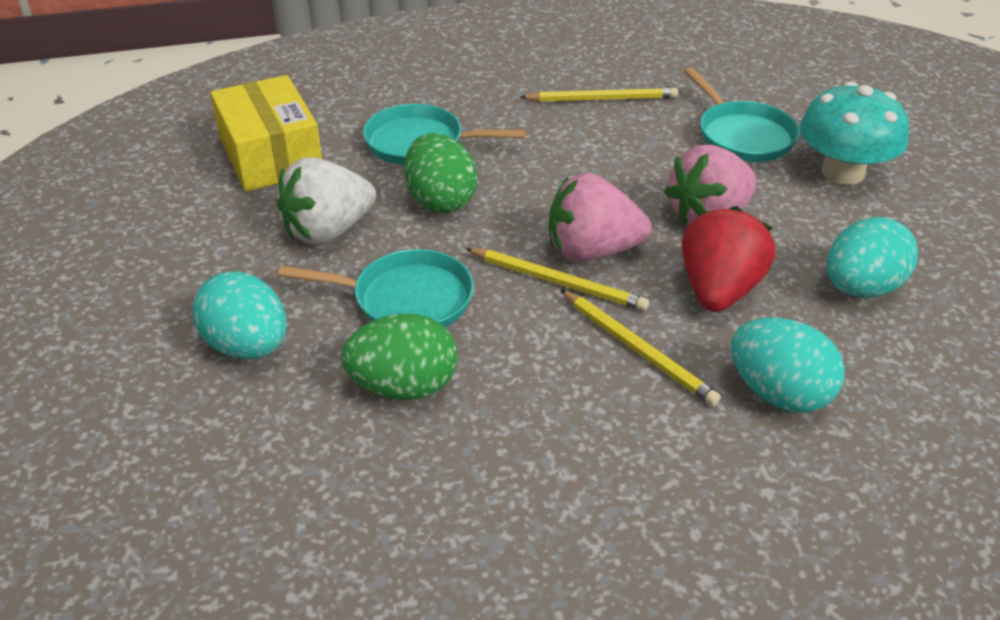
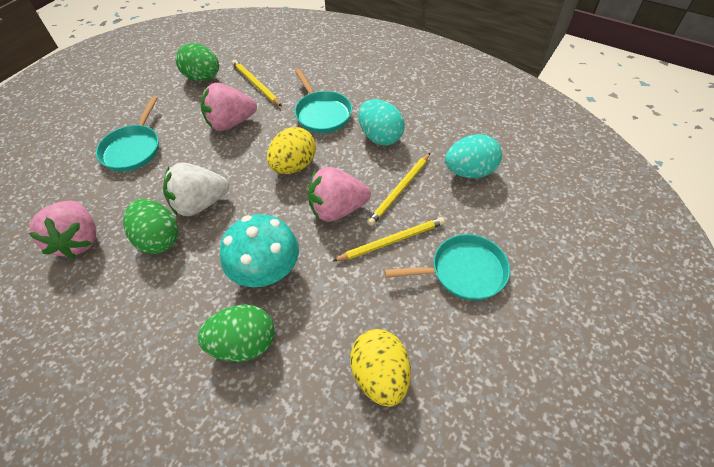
green egg: 2 -> 3
pink strawberry: 2 -> 3
red strawberry: 1 -> 0
turquoise egg: 3 -> 2
yellow box: 1 -> 0
yellow egg: 0 -> 2

